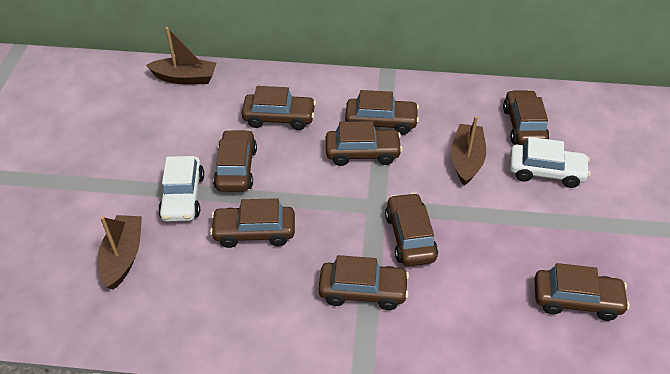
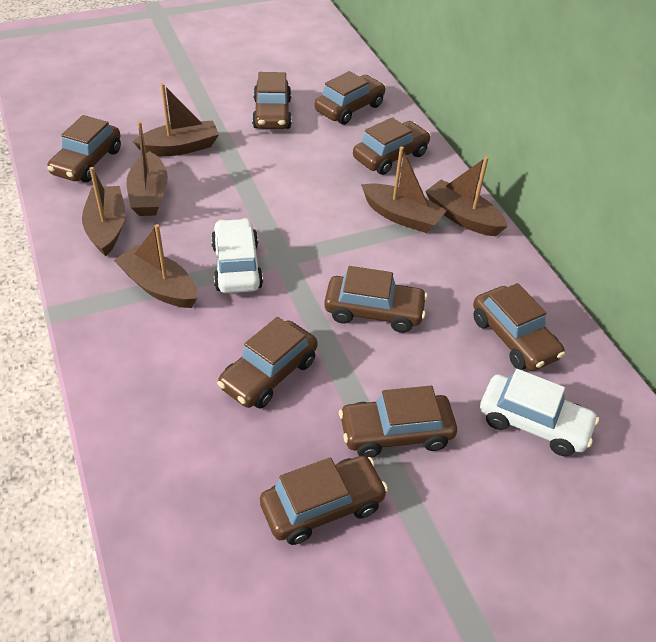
brown boat: 3 -> 6

